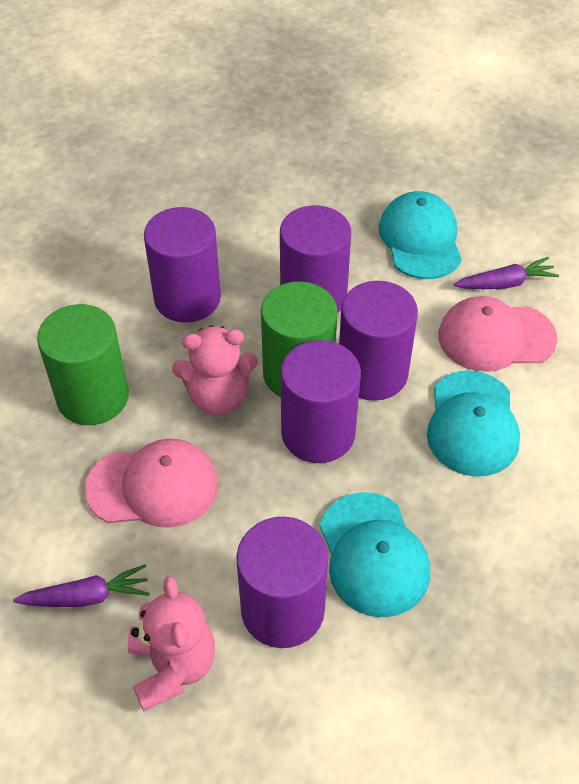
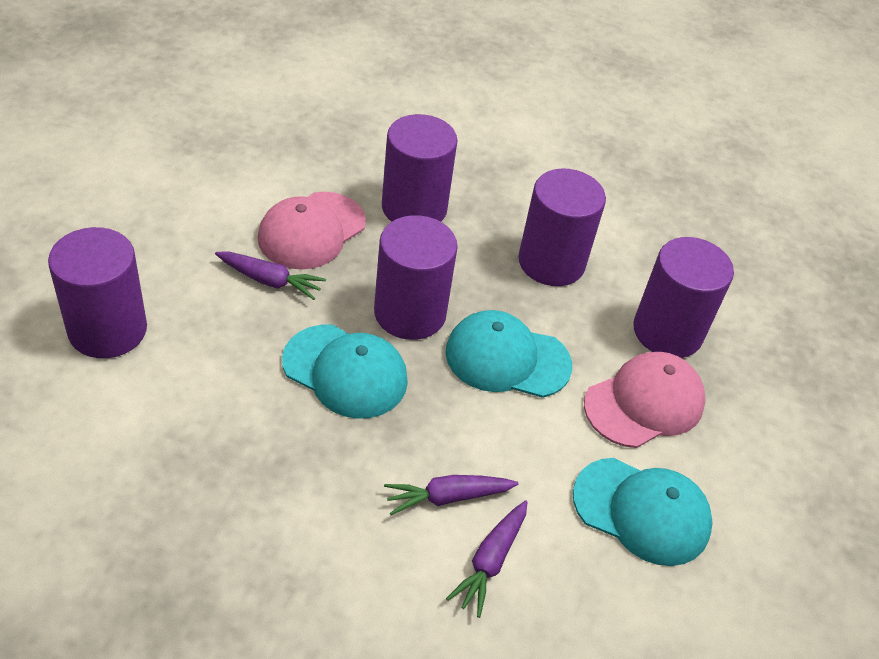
green cylinder: 2 -> 0
pink teddy bear: 2 -> 0
purple carrot: 2 -> 3

